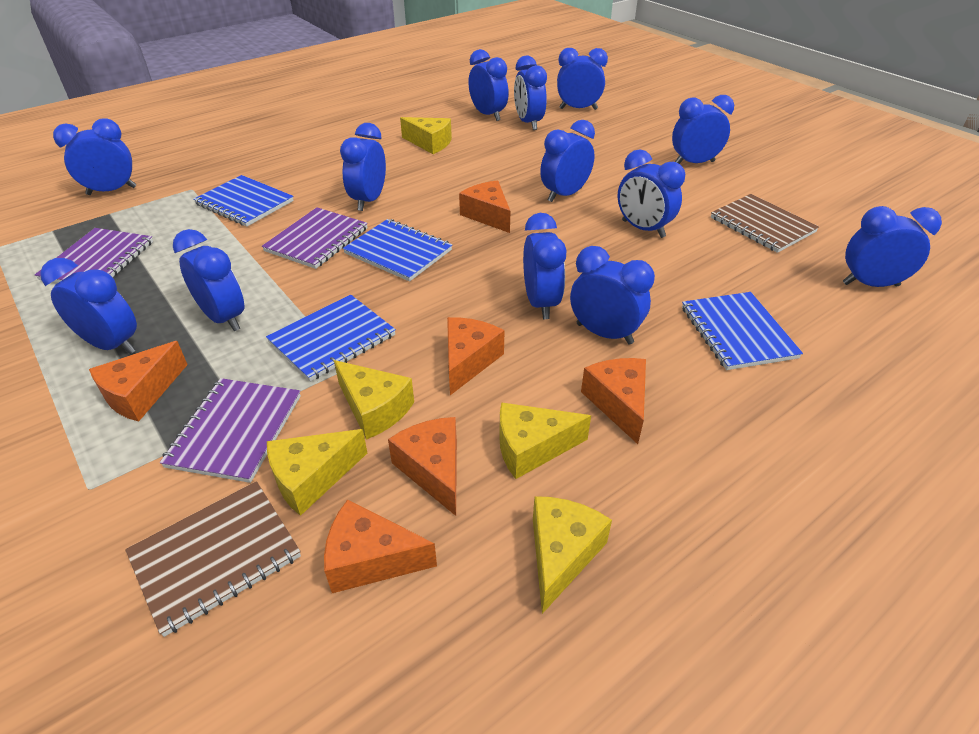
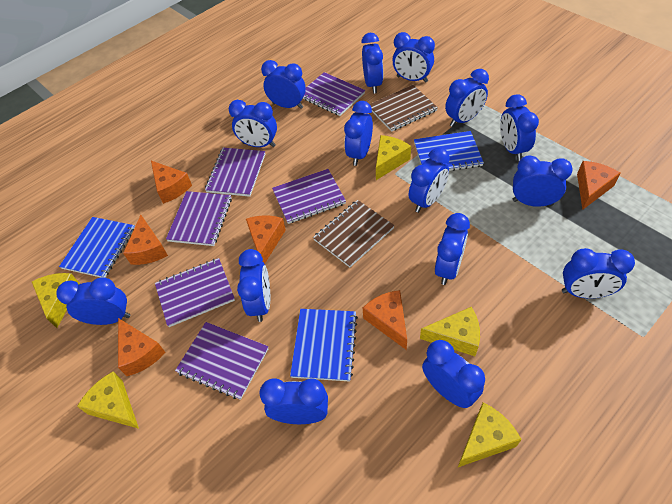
blue clock: 13 -> 15
blue notebook: 4 -> 3
purple notebook: 3 -> 6

